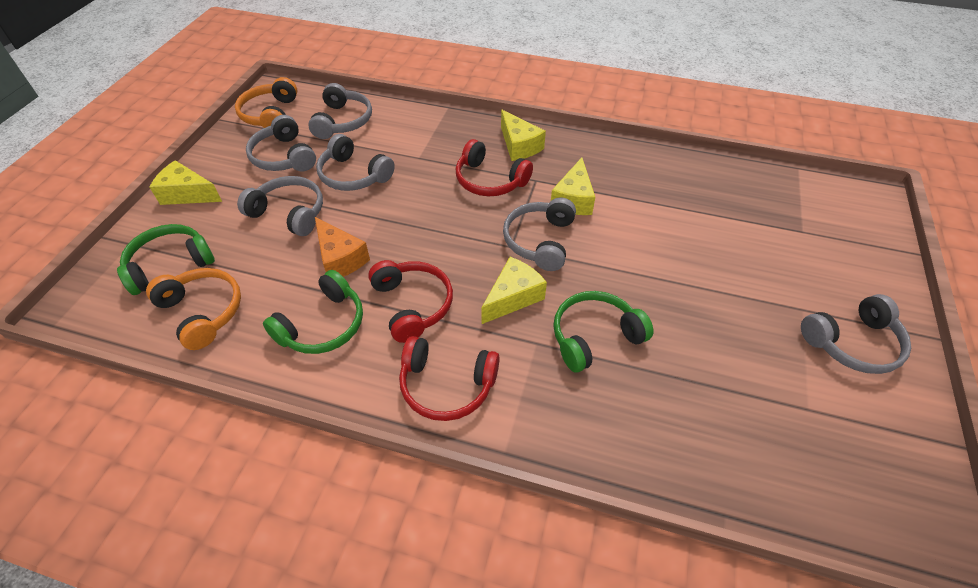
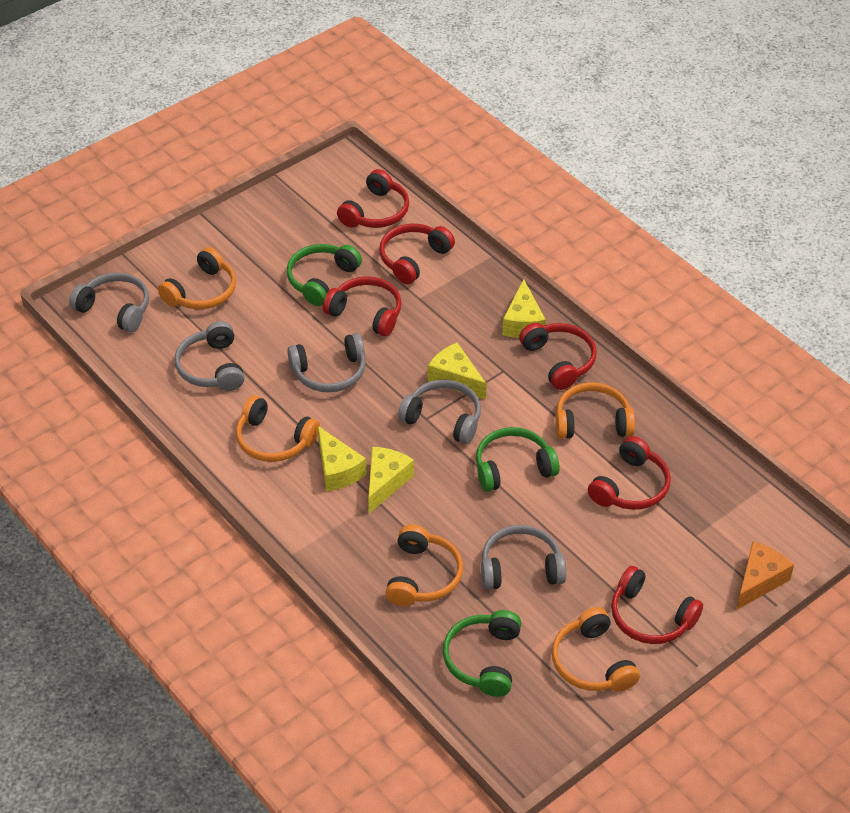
grey headphones: 6 -> 5
orange headphones: 2 -> 5
red headphones: 3 -> 6

